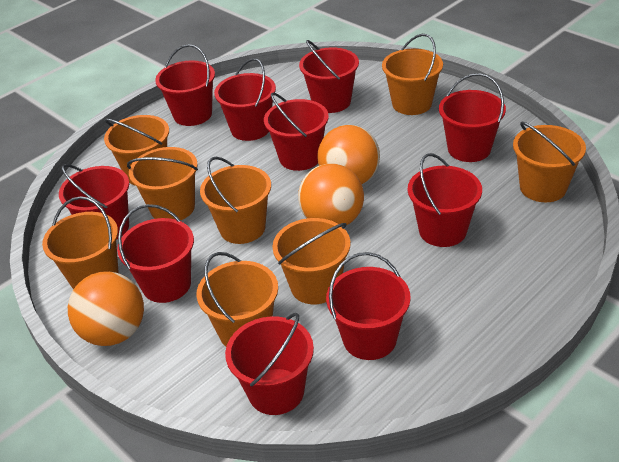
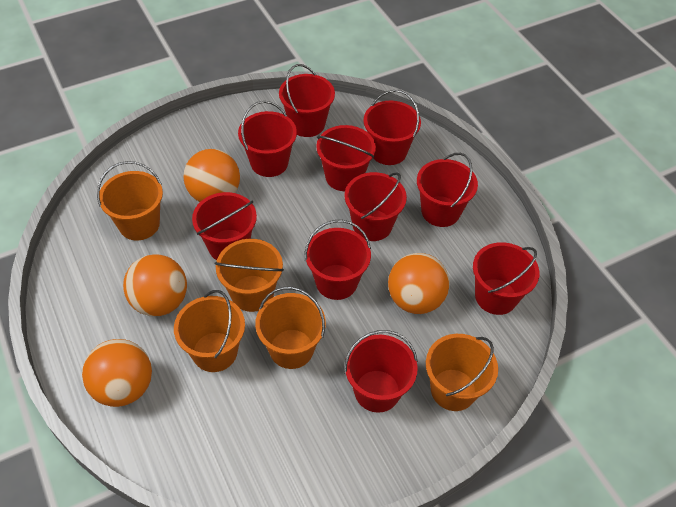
orange ball: 3 -> 4
orange bucket: 8 -> 5

